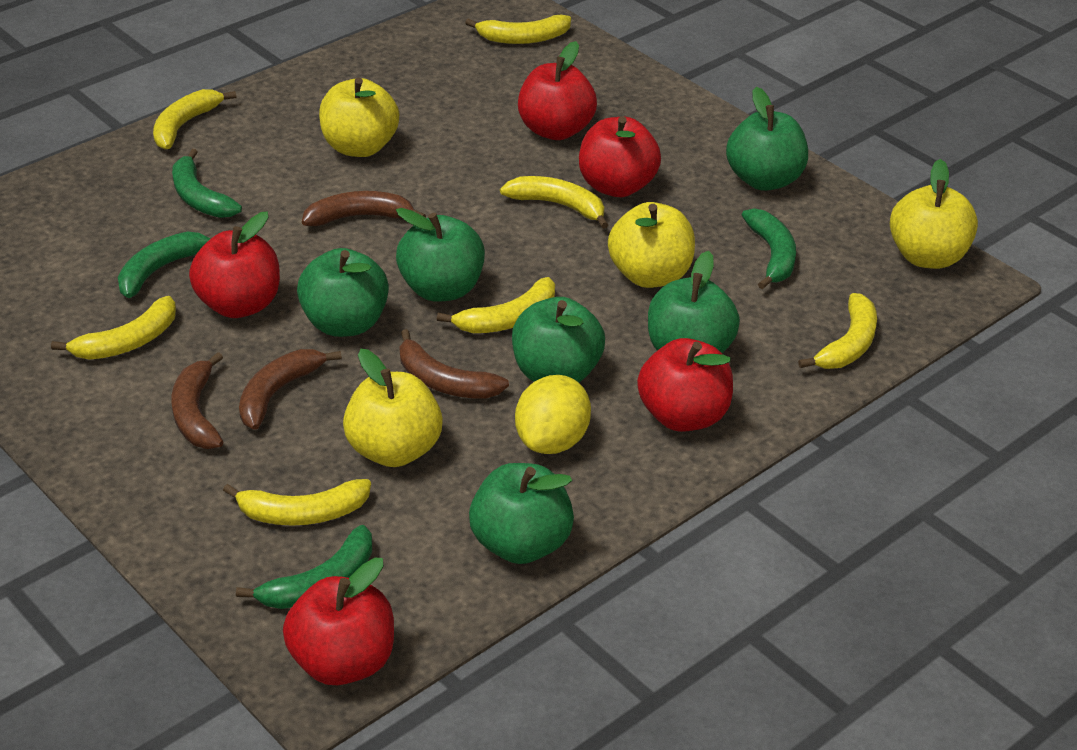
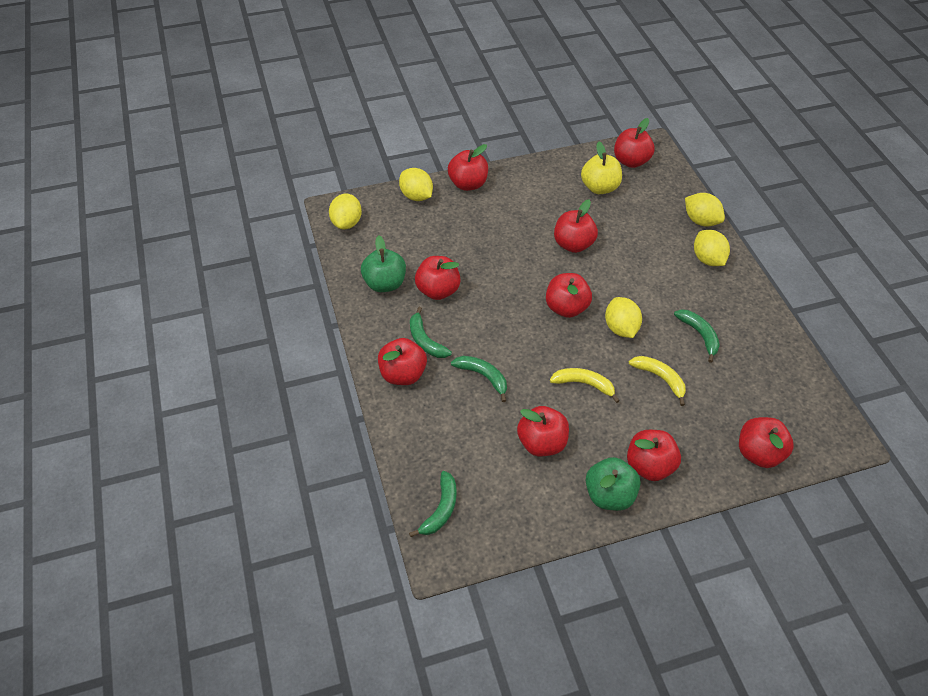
brown banana: 4 -> 0
green apple: 6 -> 2
red apple: 5 -> 9
yellow apple: 4 -> 1
yellow banana: 7 -> 2
yellow lemon: 1 -> 5

